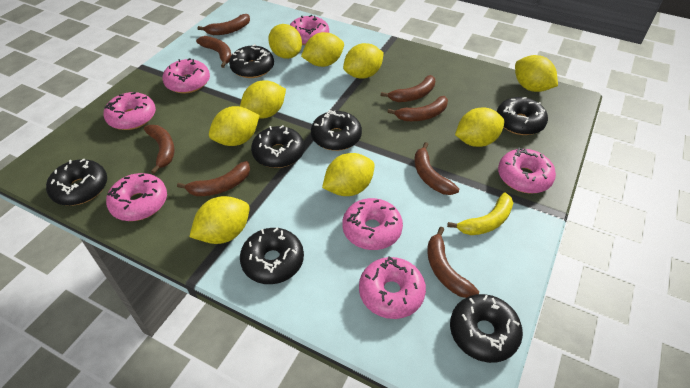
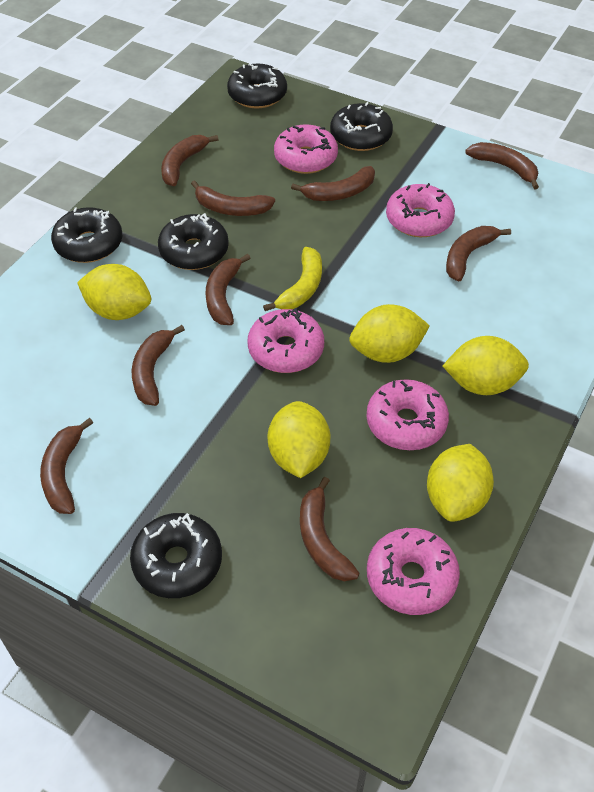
black donut: 7 -> 5
brown banana: 8 -> 9
pink donut: 7 -> 5
yellow lemon: 9 -> 5

